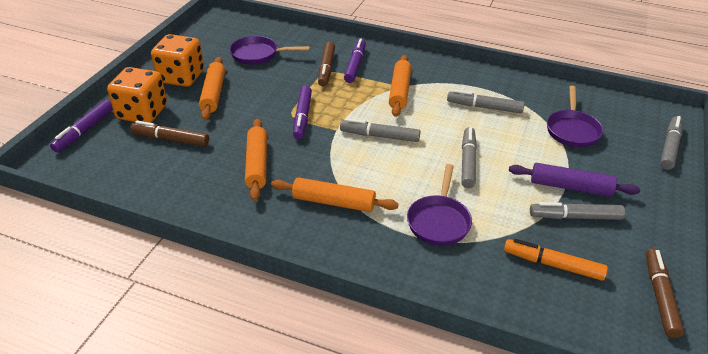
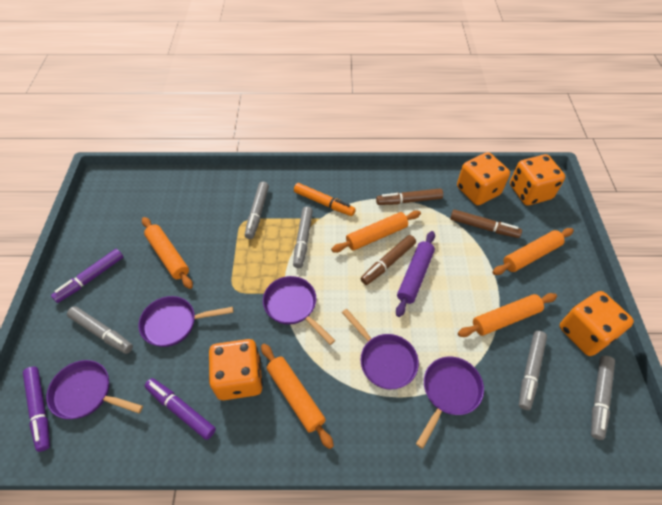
orange dice: 2 -> 4
orange rolling pin: 4 -> 5
purple pan: 3 -> 5

